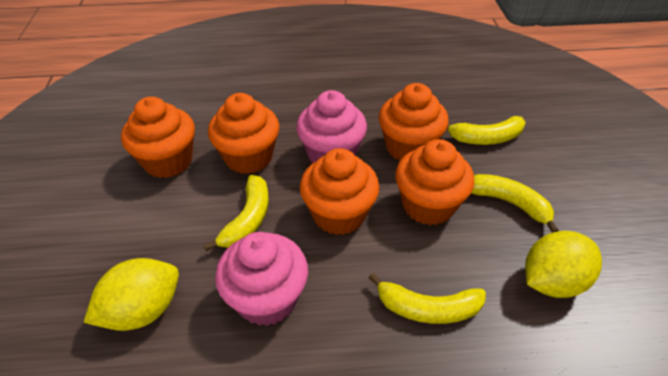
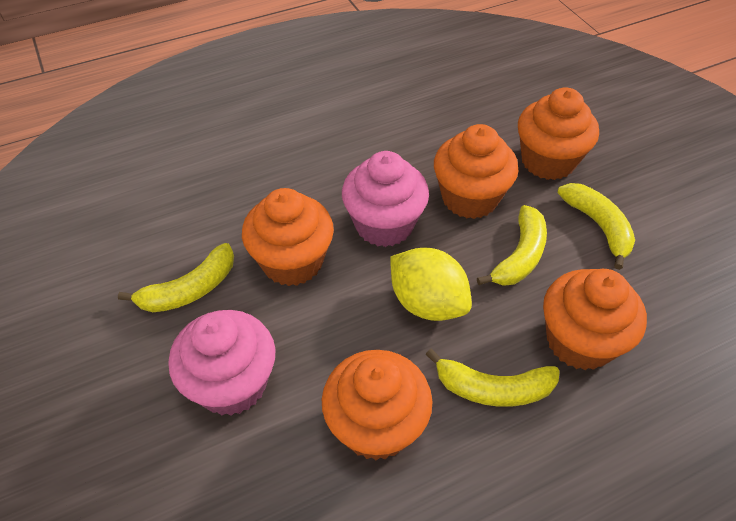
yellow lemon: 2 -> 1

